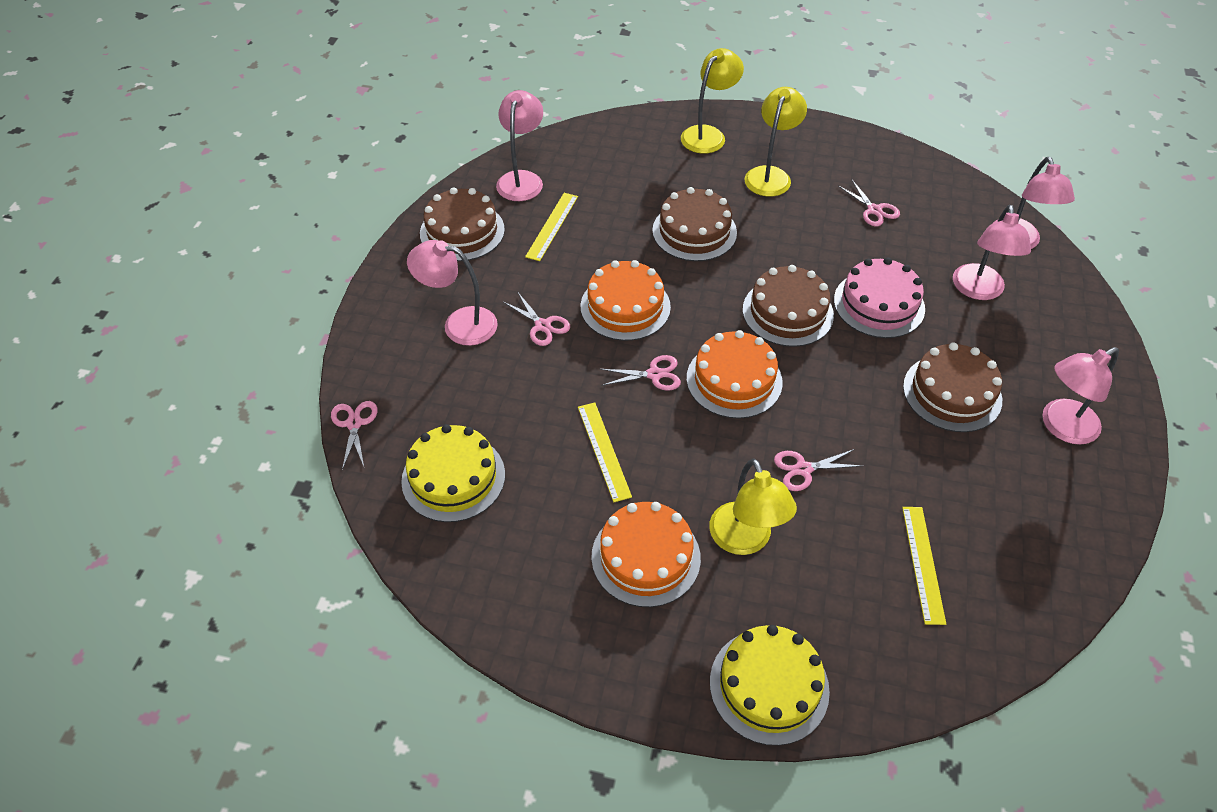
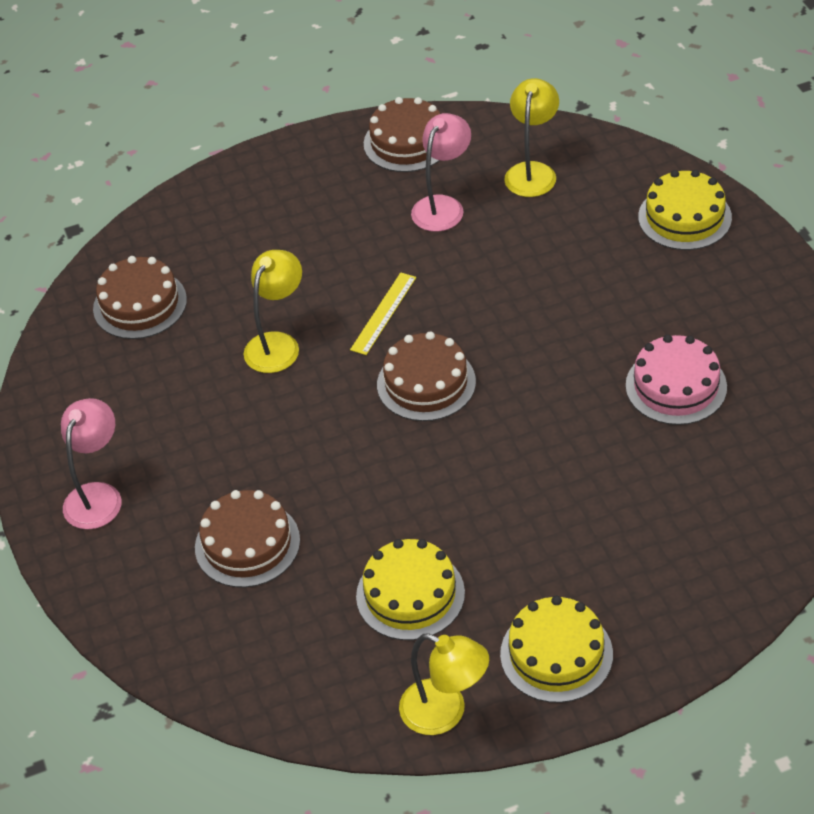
orange cake: 3 -> 0
pink lamp: 5 -> 2
pink scissors: 5 -> 0
yellow cake: 2 -> 3
yellow ruler: 3 -> 1

